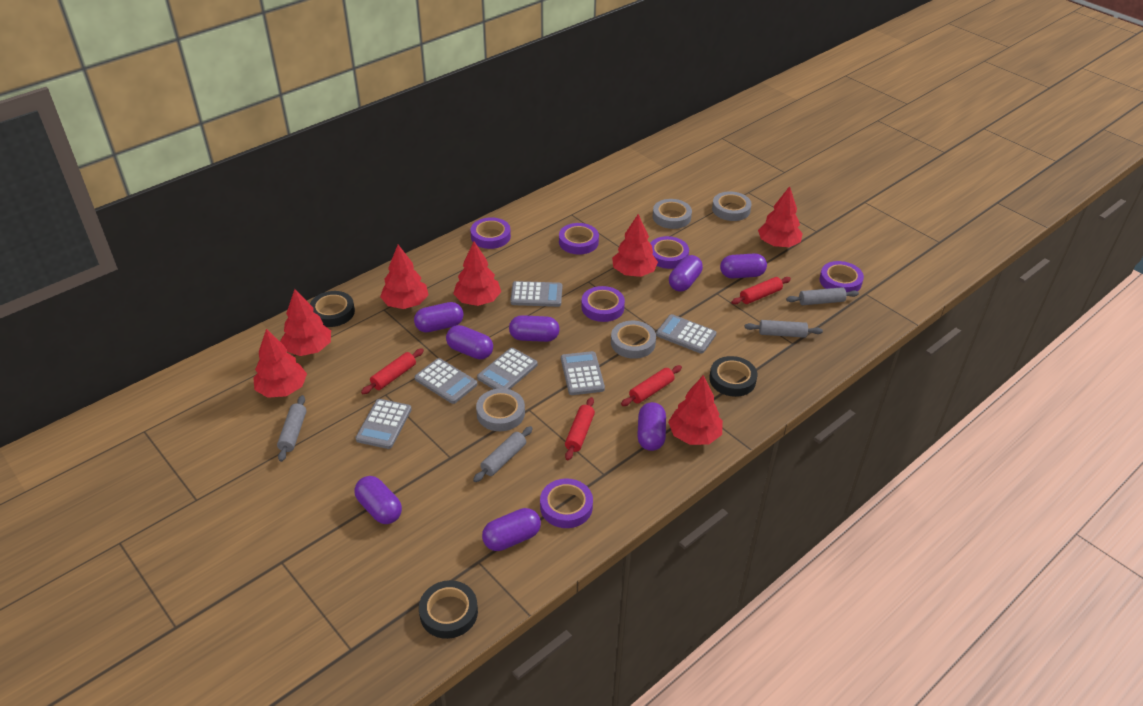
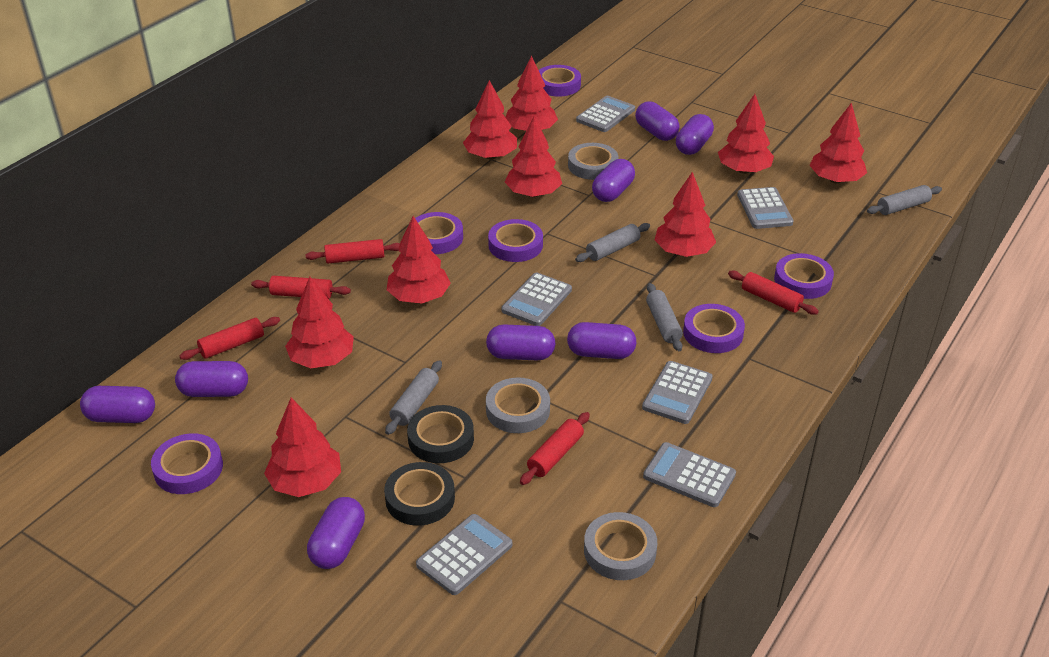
black tape: 3 -> 2
grey tape: 4 -> 3
red rolling pin: 4 -> 5
red tree: 7 -> 9

